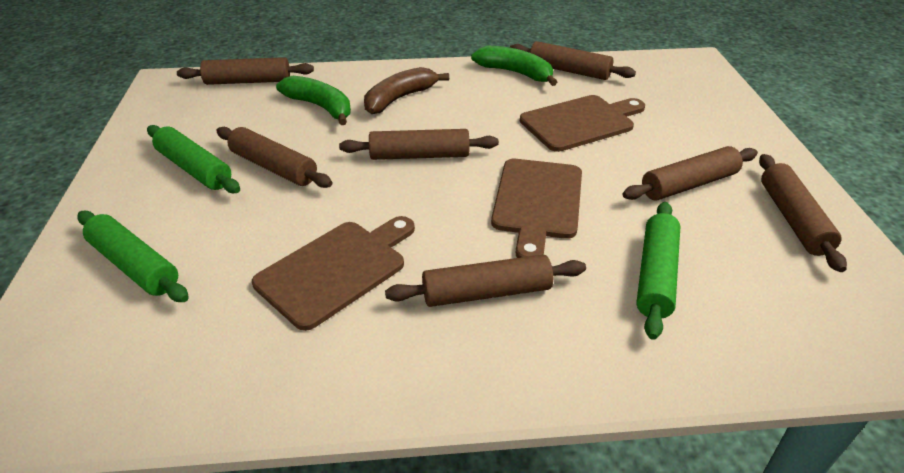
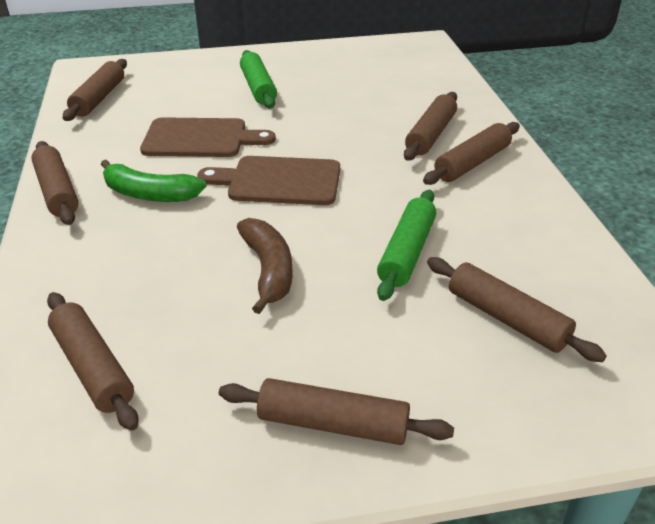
brown cutting board: 3 -> 2
green banana: 2 -> 1
green rolling pin: 3 -> 2

